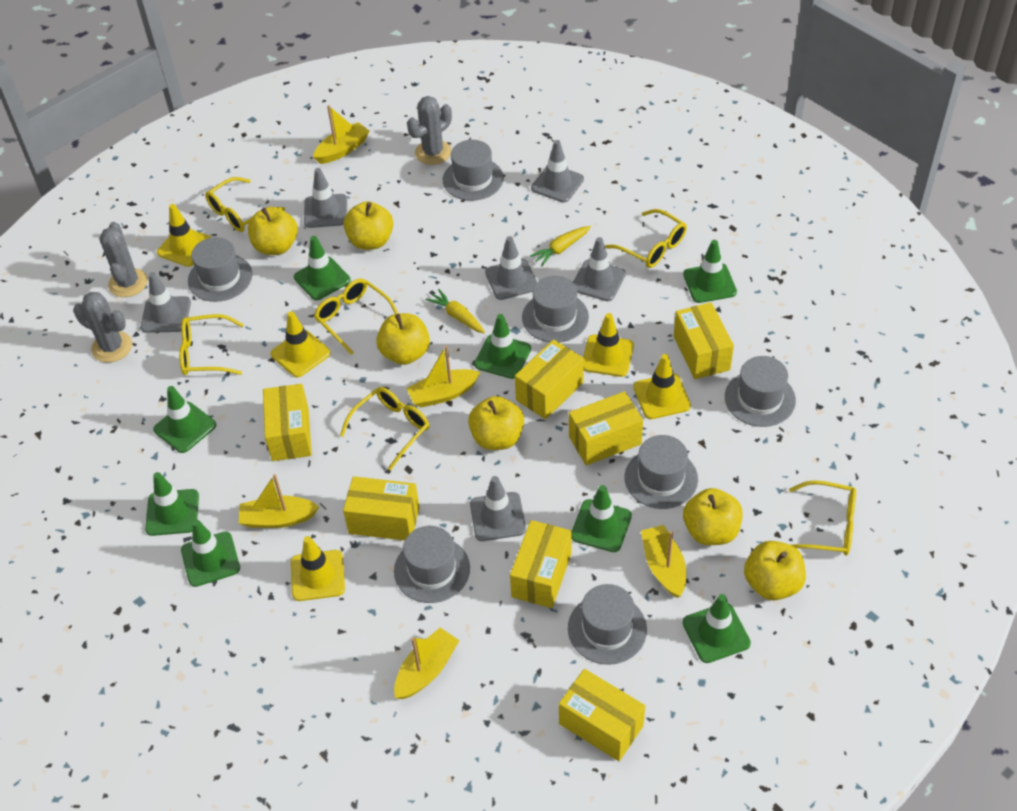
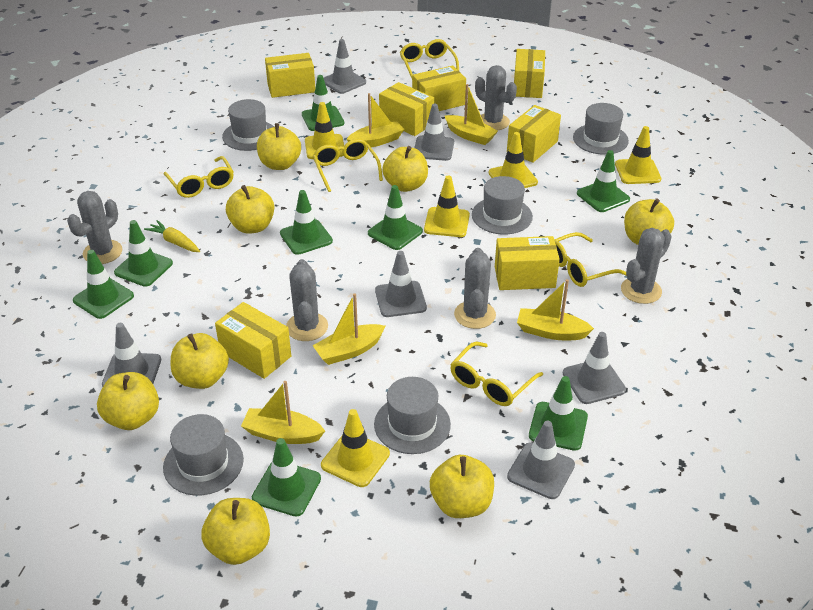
grey cactus: 3 -> 5
grey hat: 7 -> 5
yellow apple: 6 -> 8
yellow carrot: 2 -> 1
yellow glasses: 6 -> 5

